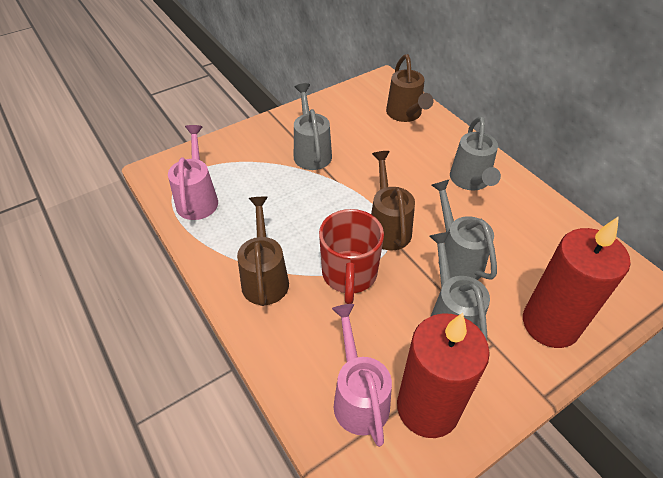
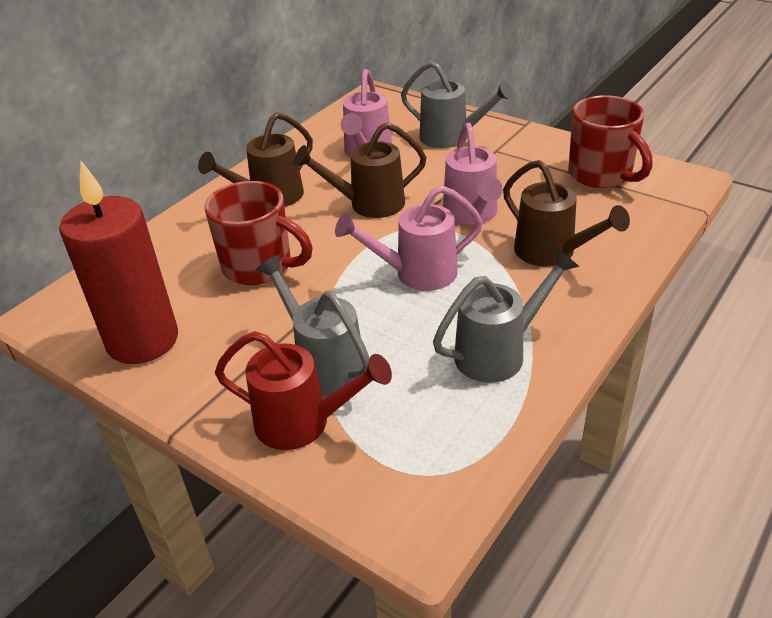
grey watering can: 4 -> 3
pink watering can: 2 -> 3
red candle: 2 -> 1
red mug: 1 -> 2
red watering can: 0 -> 1

